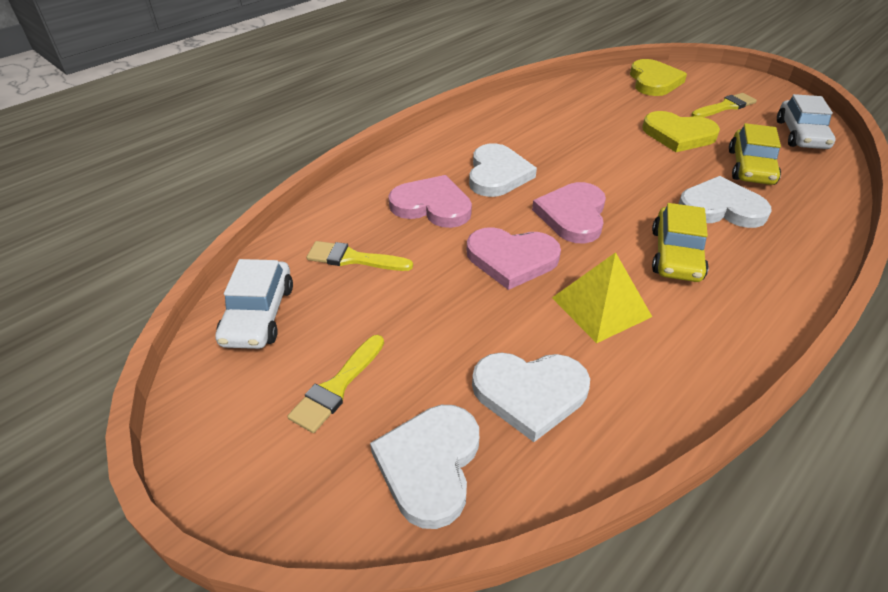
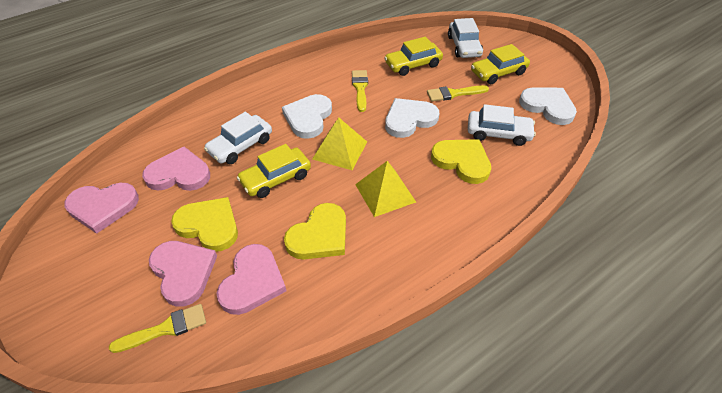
pink heart: 3 -> 4
white car: 2 -> 3
white heart: 4 -> 3
yellow car: 2 -> 3
yellow heart: 2 -> 3
yellow pyramid: 1 -> 2

